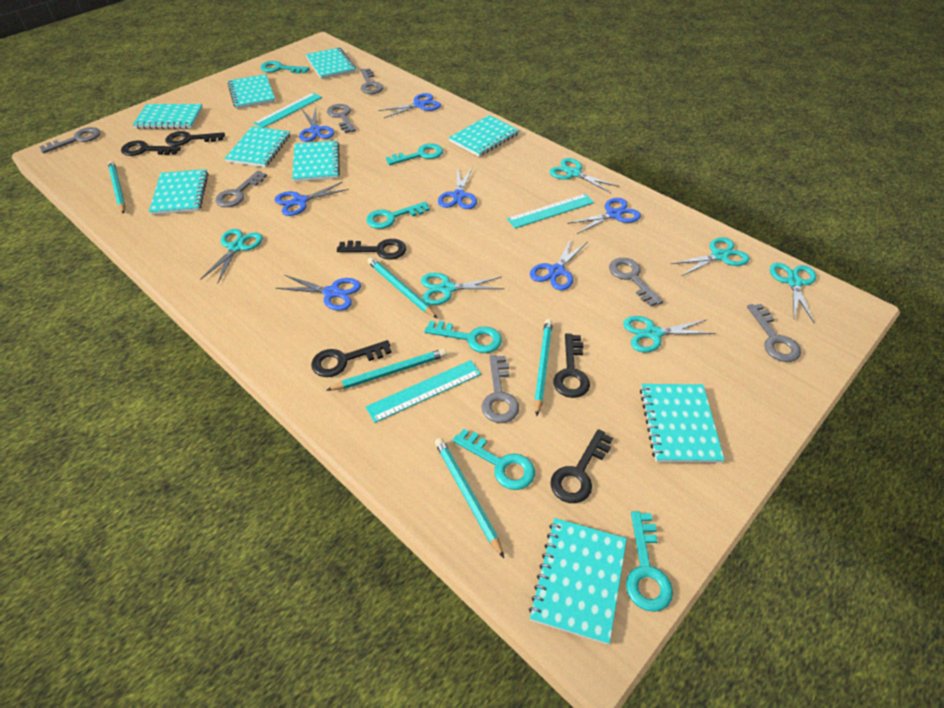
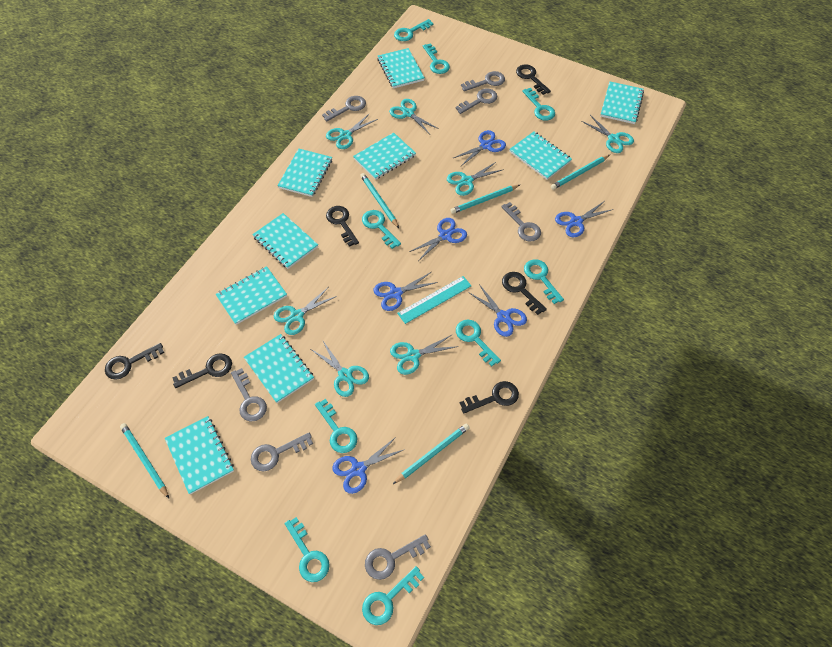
blue scissors: 7 -> 6
turquoise key: 6 -> 9
turquoise ruler: 3 -> 1
turquoise scissors: 6 -> 7

